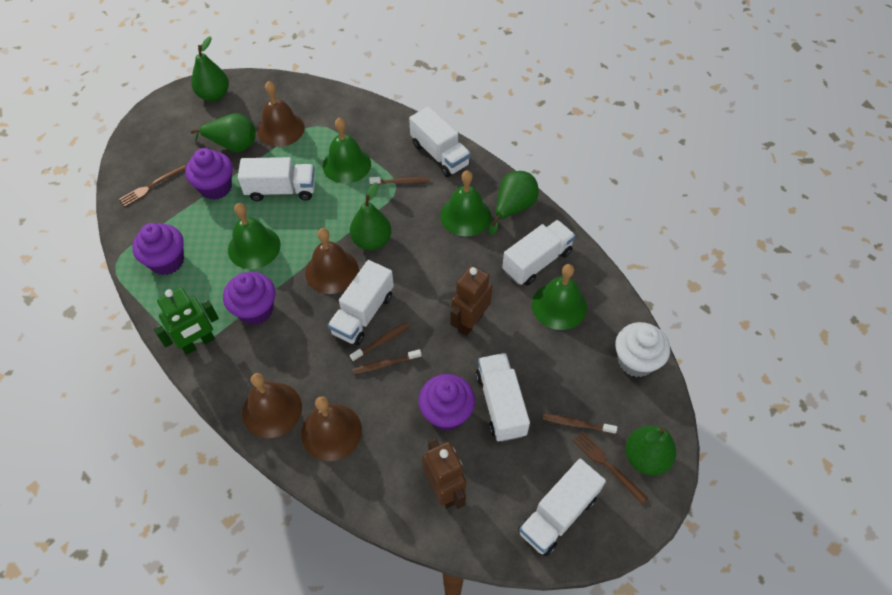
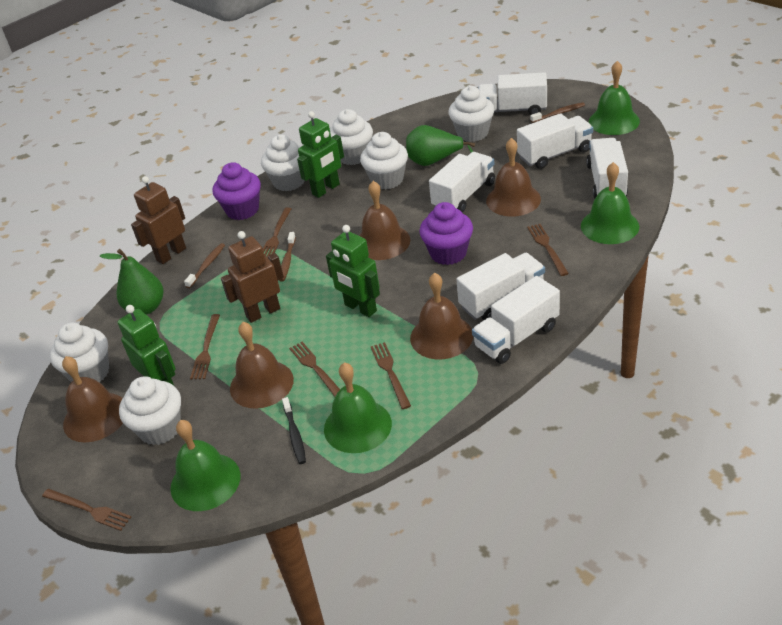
black toothbrush: 0 -> 1
brown bell: 4 -> 5
brown fork: 2 -> 6
brown toothbrush: 4 -> 3
green pear: 5 -> 2
green robot: 1 -> 3
purple cupcake: 4 -> 2
white cupcake: 1 -> 6

